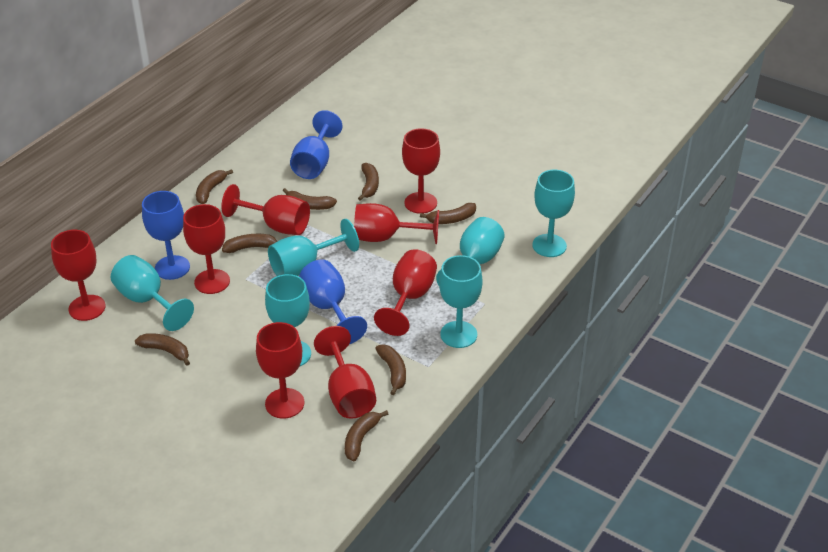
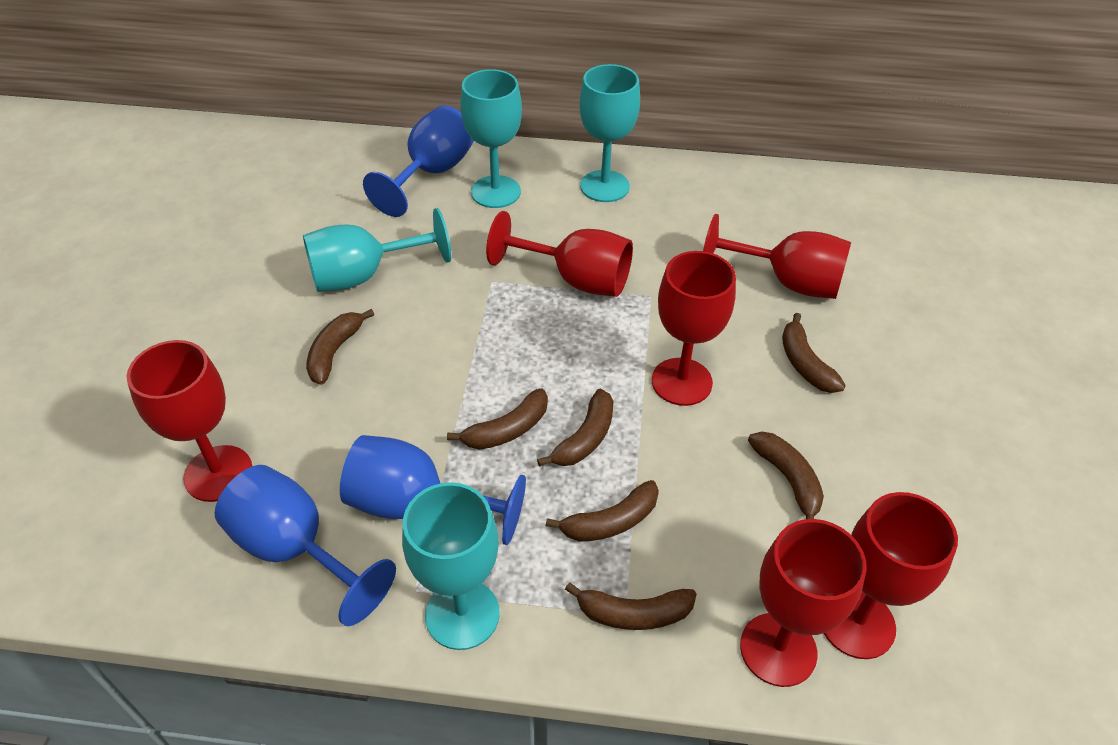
brown banana: 8 -> 7
red goblet: 8 -> 6
turquoise goblet: 6 -> 4

